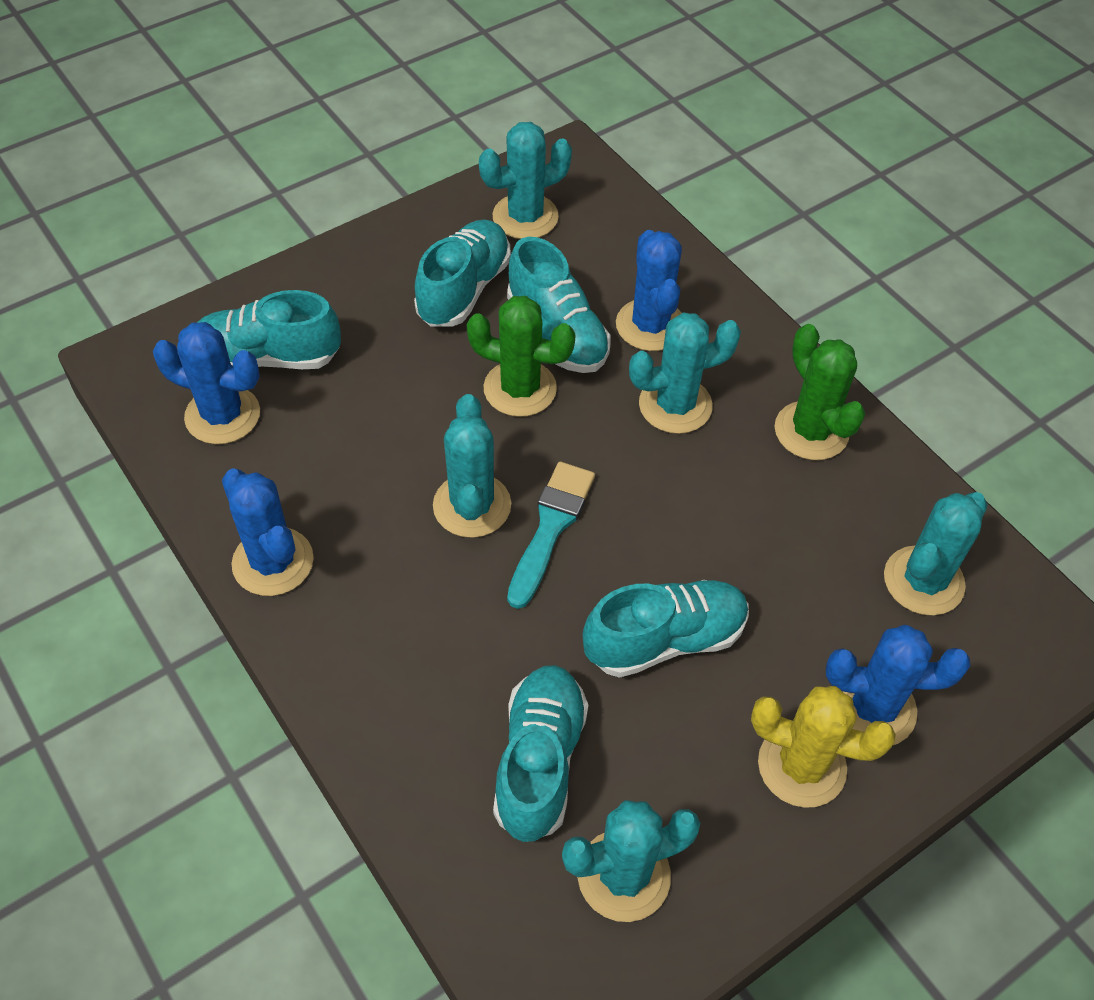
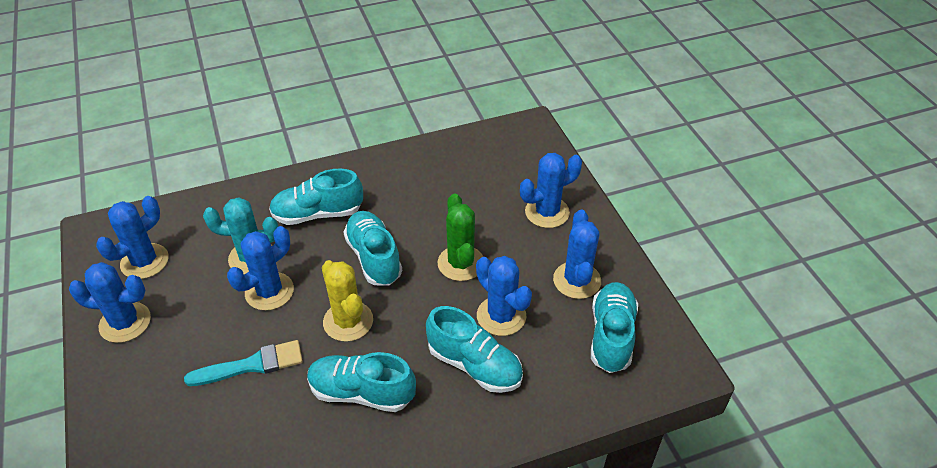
blue cactus: 4 -> 6
green cactus: 2 -> 1
turquoise cactus: 5 -> 1

